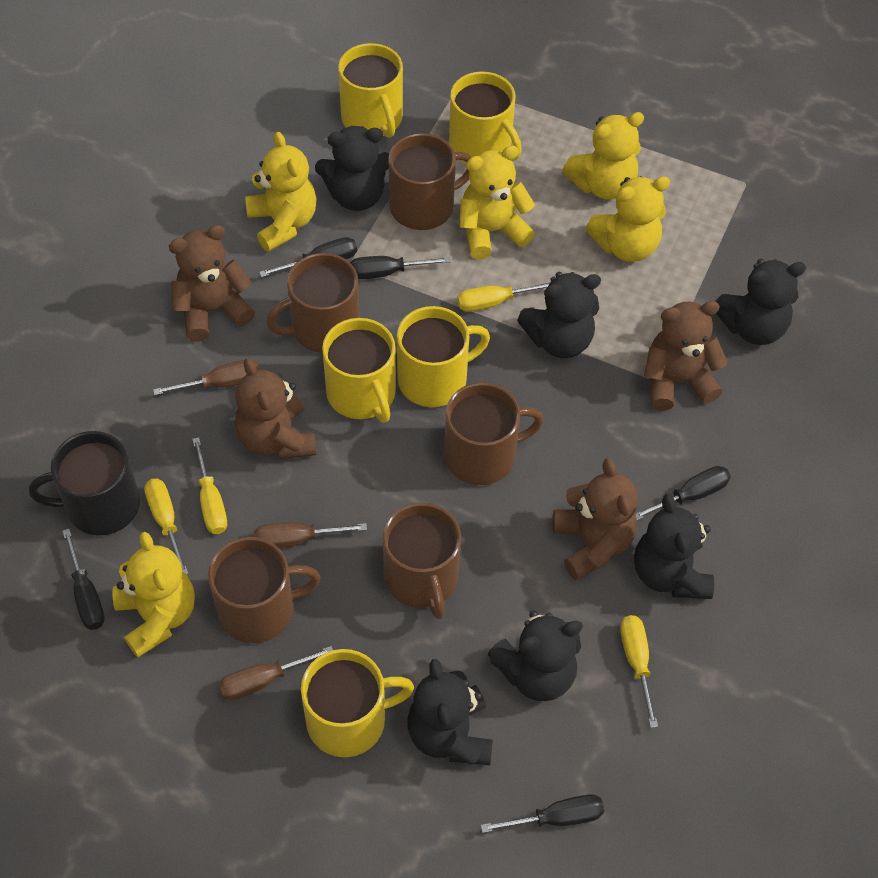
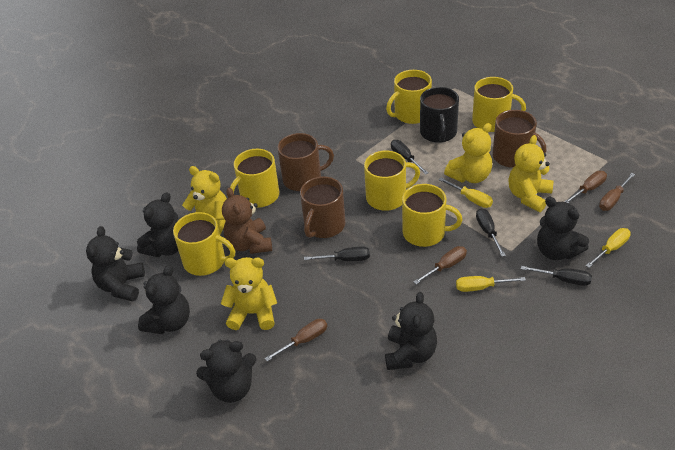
black screwdriver: 5 -> 4
brown mug: 5 -> 3
brown screwdriver: 3 -> 4
brown teddy bear: 4 -> 1
yellow mug: 5 -> 6
yellow screwdriver: 4 -> 3
yellow teddy bear: 5 -> 4

